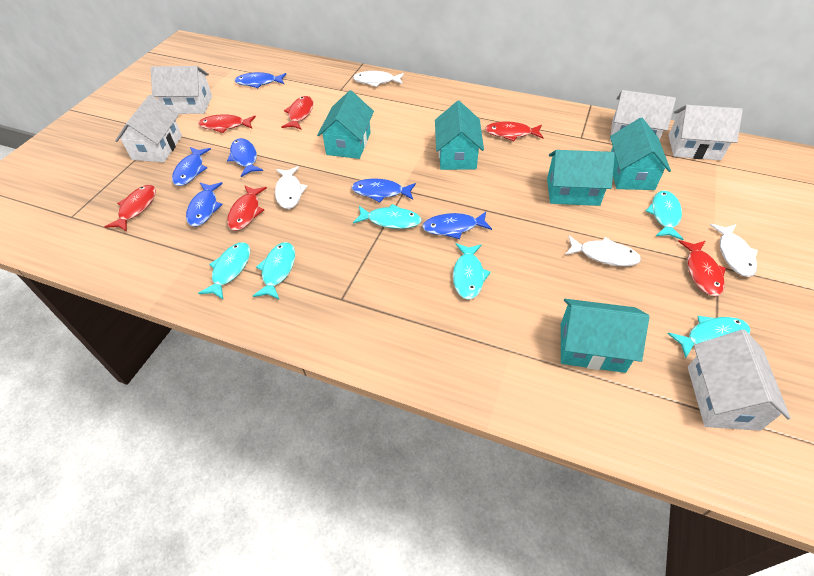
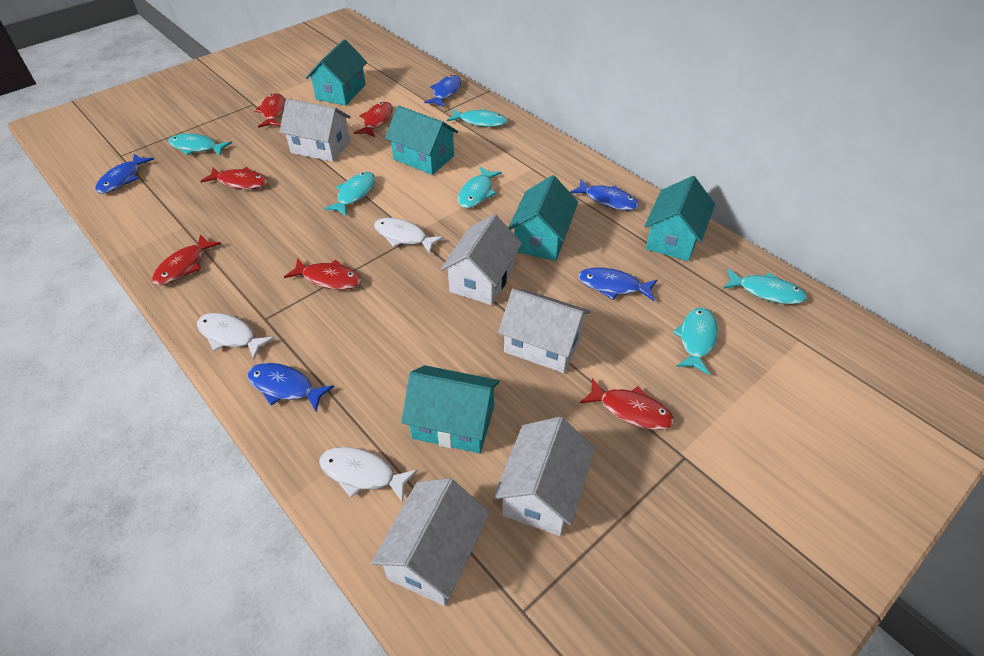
blue fish: 6 -> 5
white fish: 4 -> 3

